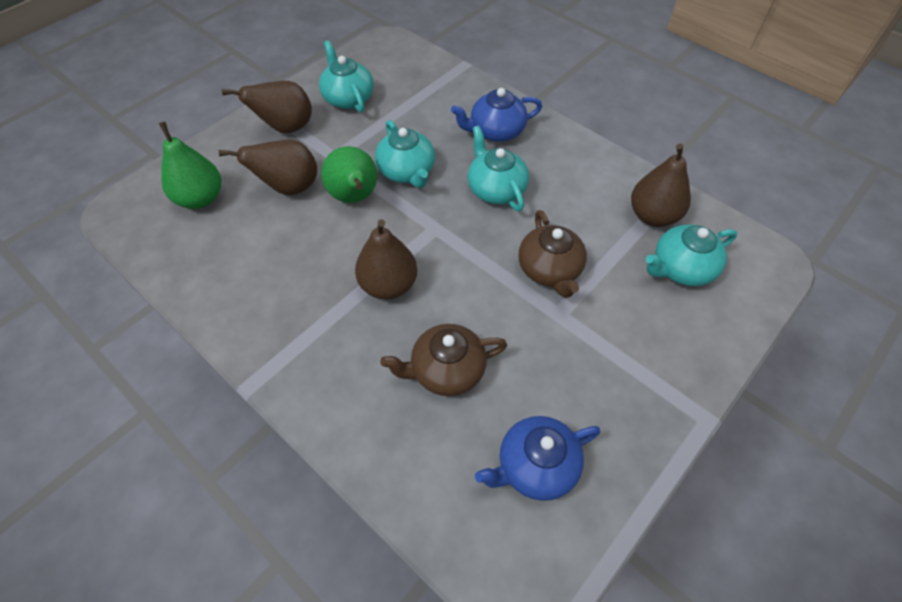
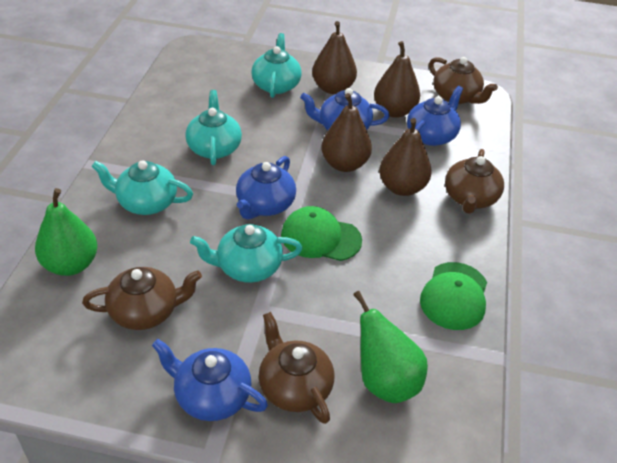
blue teapot: 2 -> 4
brown teapot: 2 -> 4
green cap: 0 -> 2

